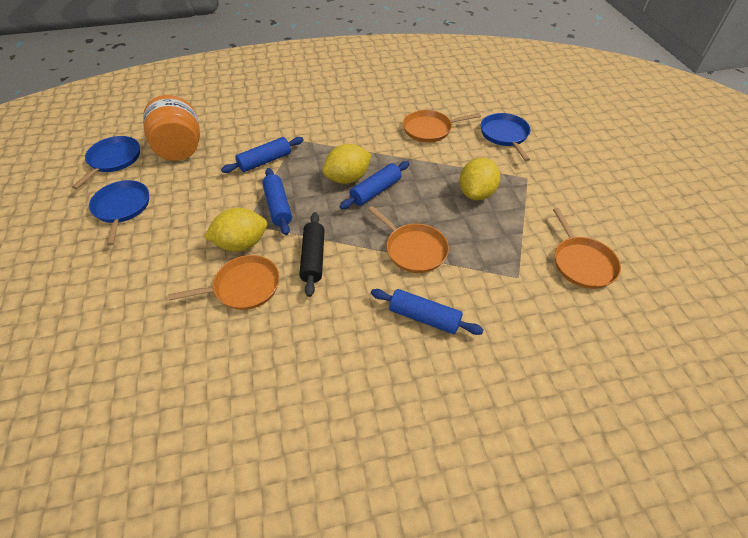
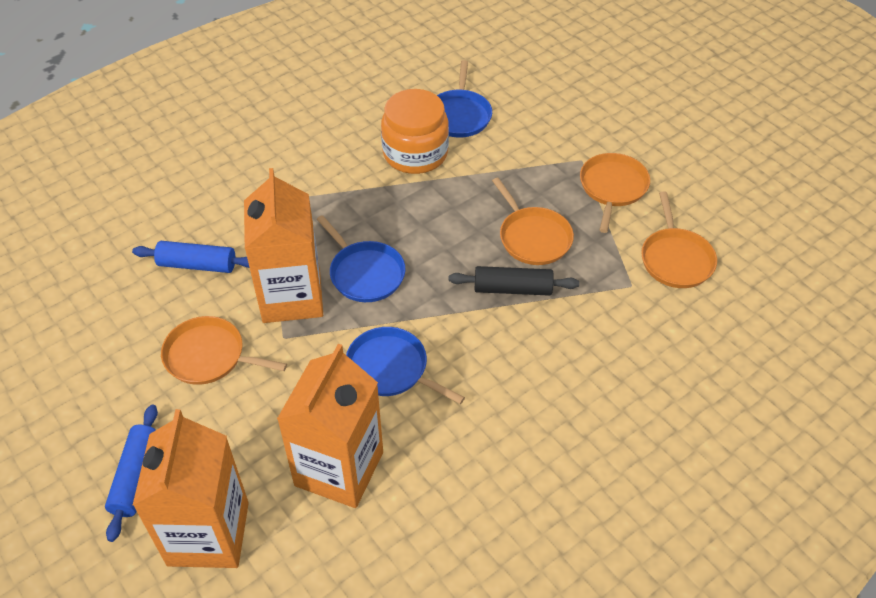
blue rolling pin: 4 -> 2
orange carton: 0 -> 3
yellow lemon: 3 -> 0

